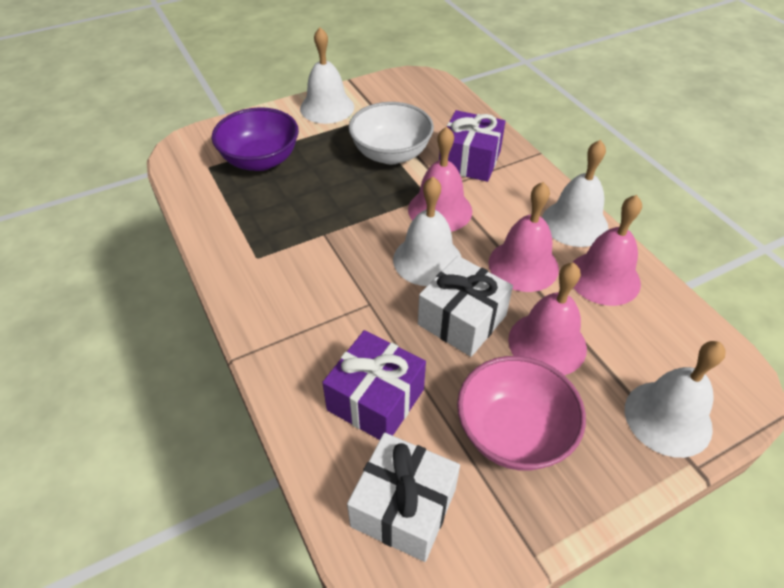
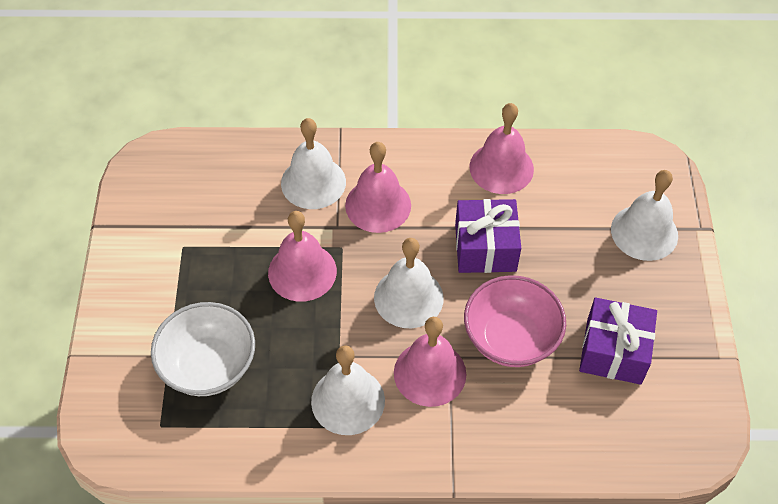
purple bowl: 1 -> 0
white gift: 2 -> 0

